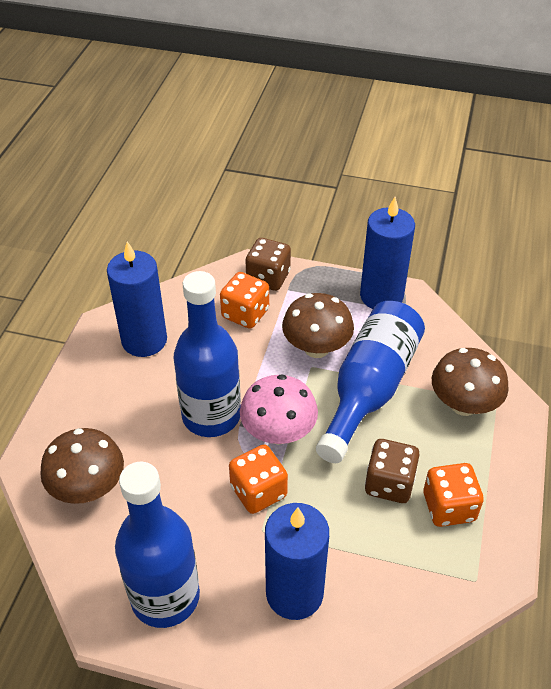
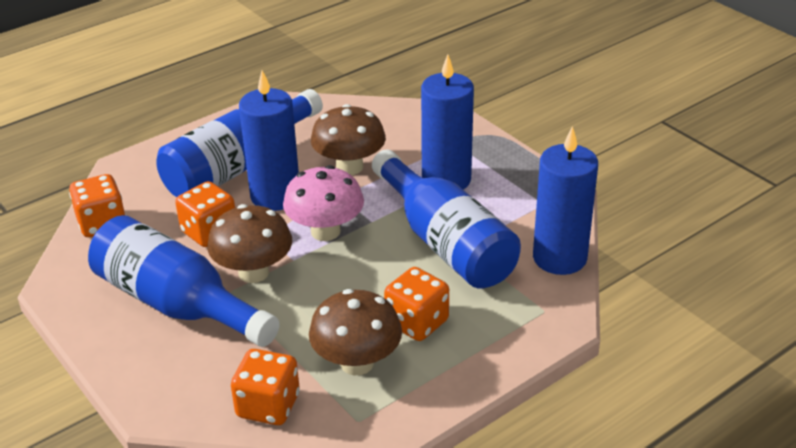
brown dice: 2 -> 0
orange dice: 3 -> 4

